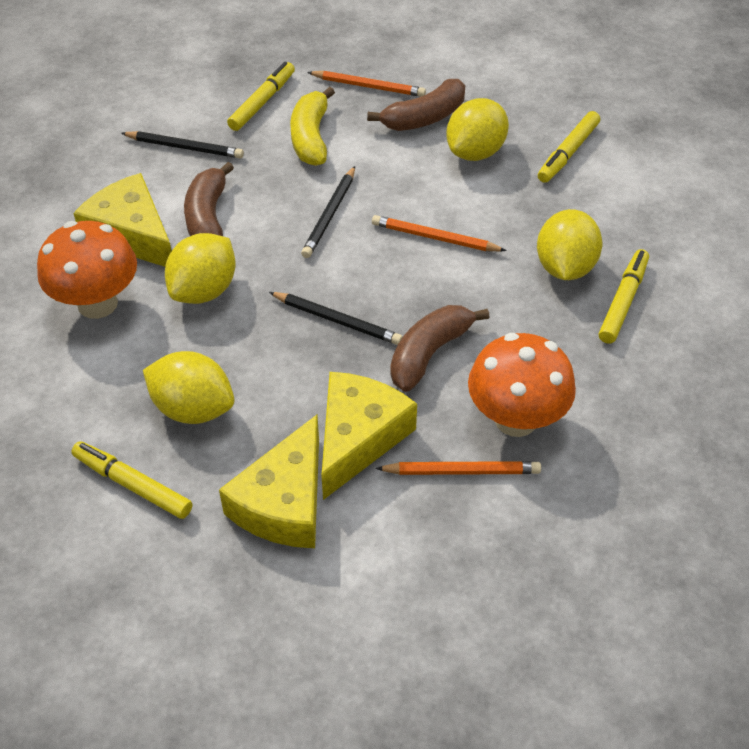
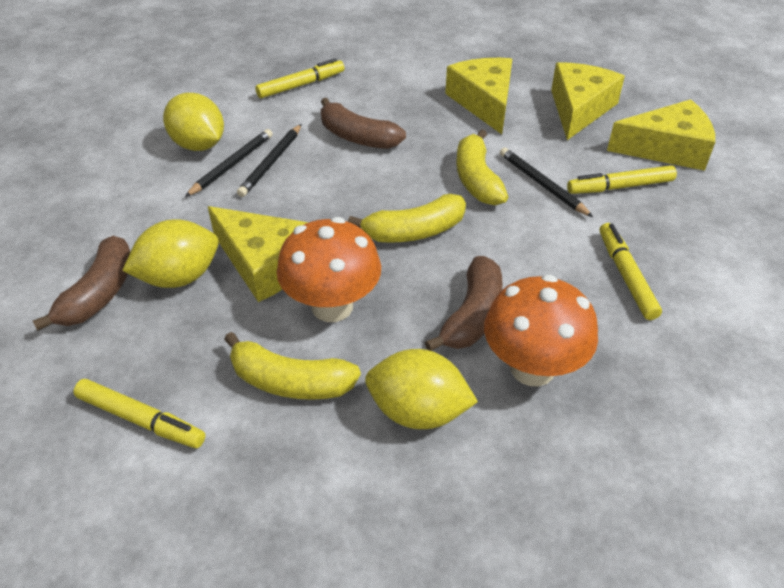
orange pencil: 3 -> 0
yellow banana: 1 -> 3
yellow cheese: 3 -> 4
yellow lemon: 4 -> 3

